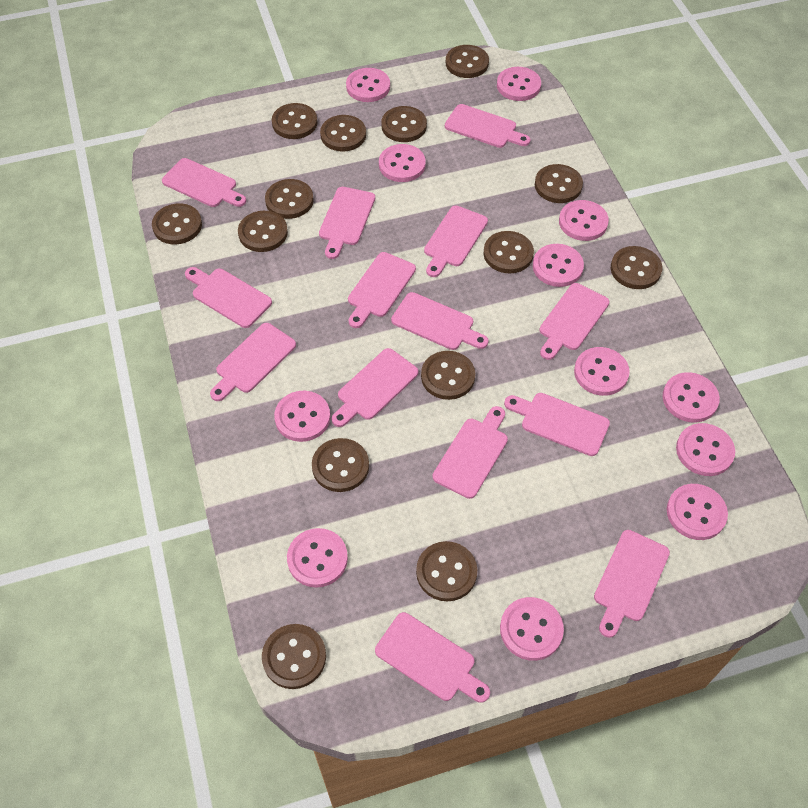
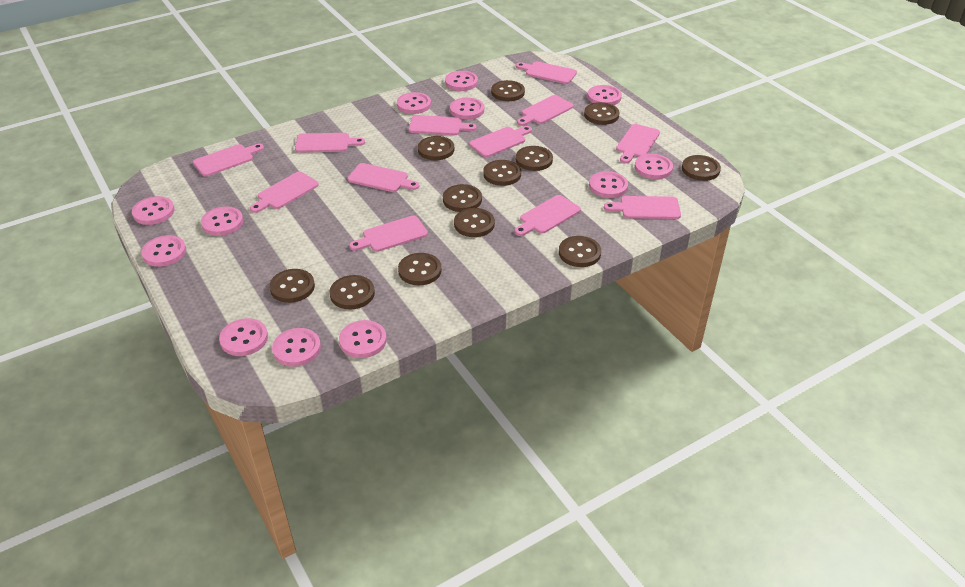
brown button: 14 -> 12
pink cutting board: 14 -> 12

